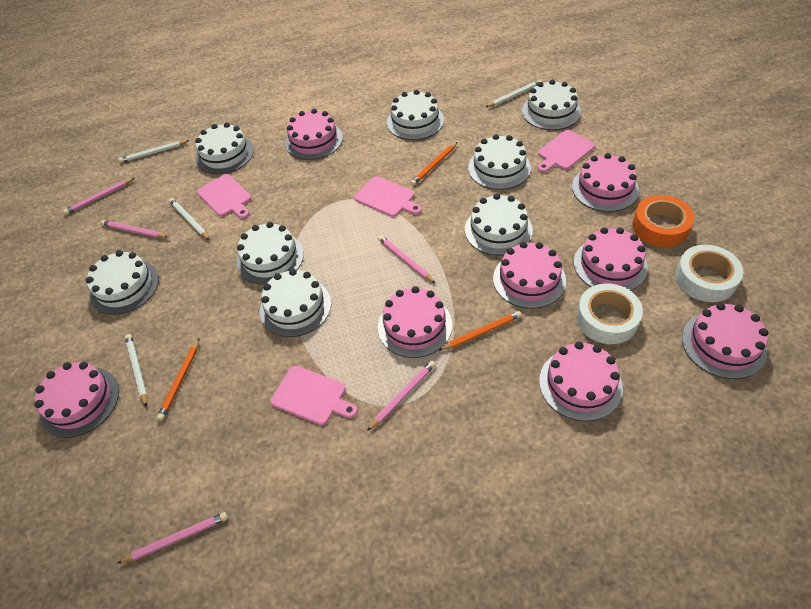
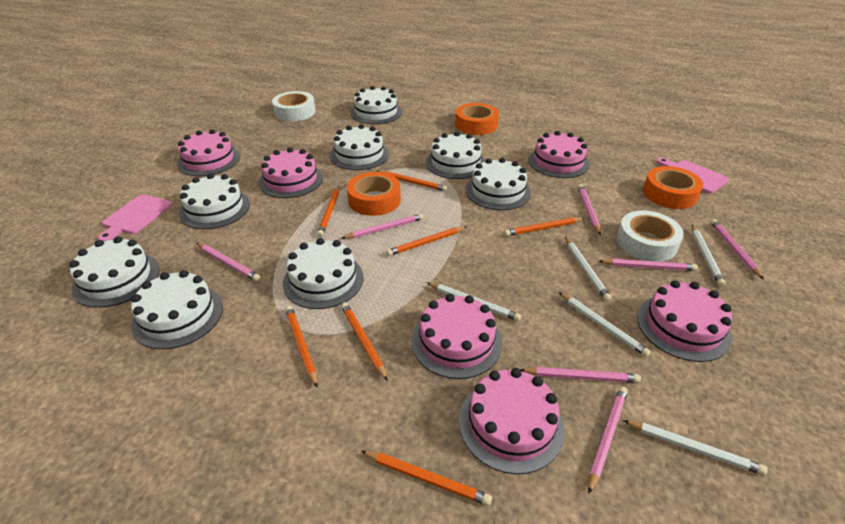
orange pencil: 3 -> 7
orange tape: 1 -> 3
pink cake: 8 -> 6
pink cutting board: 4 -> 2
pink pencil: 5 -> 7
white pencil: 4 -> 5

